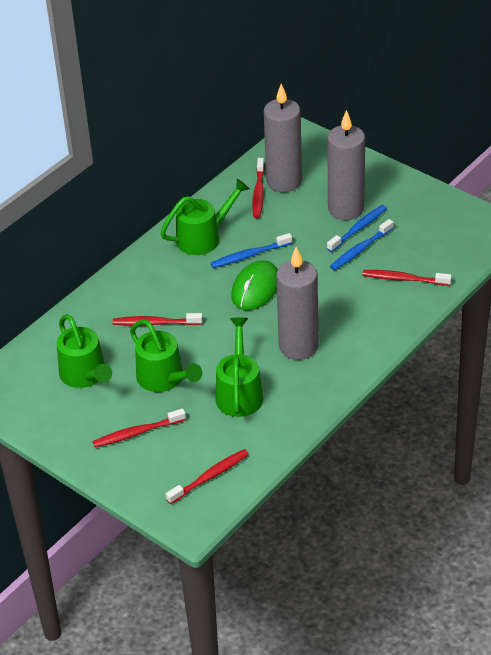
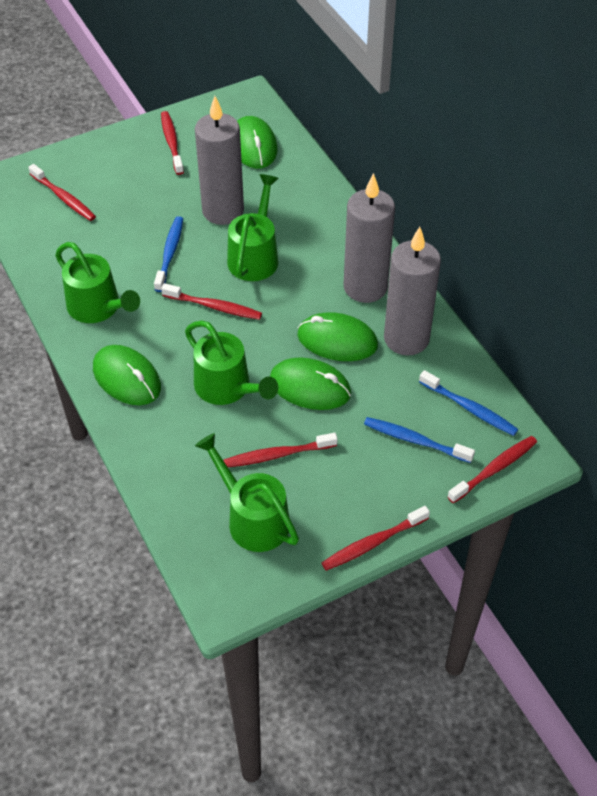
green mouse: 1 -> 4
red toothbrush: 5 -> 6

